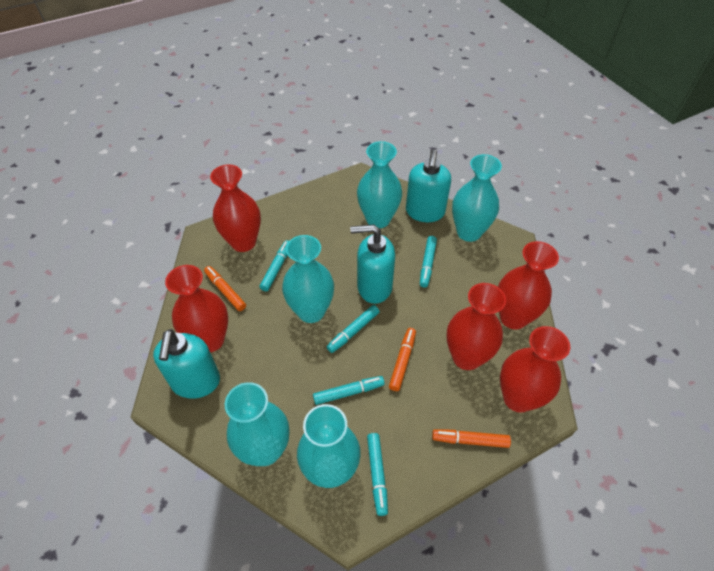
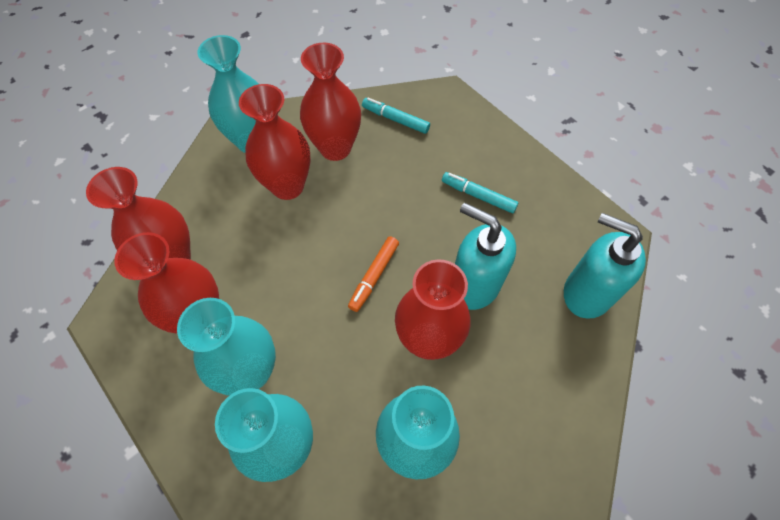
orange marker: 3 -> 1
turquoise marker: 5 -> 2
turquoise soap dispenser: 3 -> 2
turquoise vase: 5 -> 4

